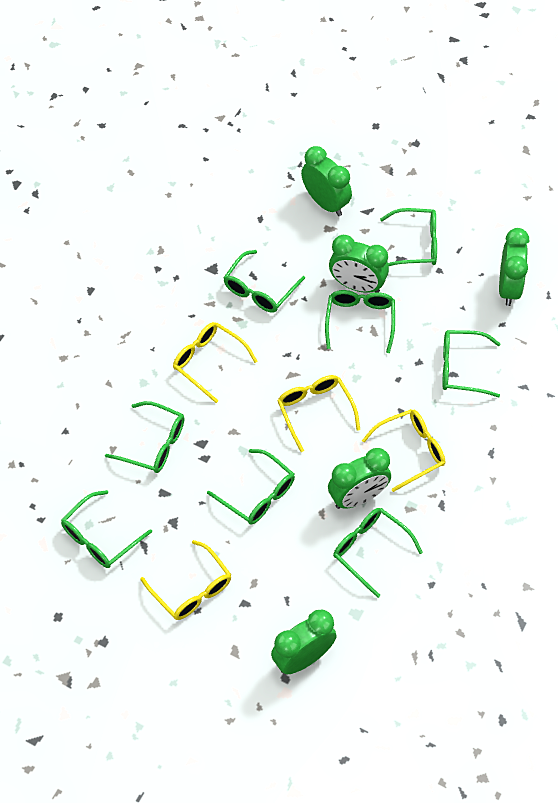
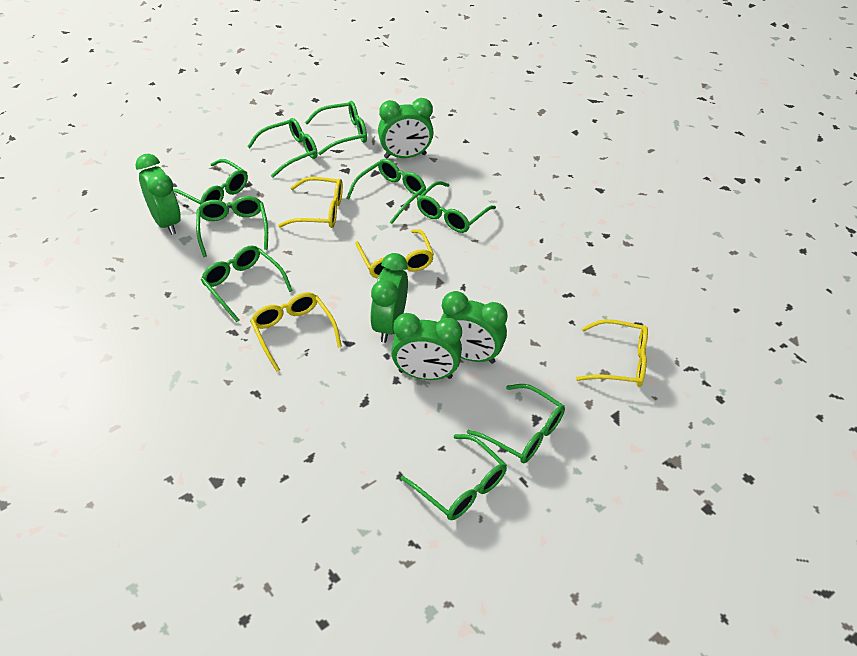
green glasses: 8 -> 9

